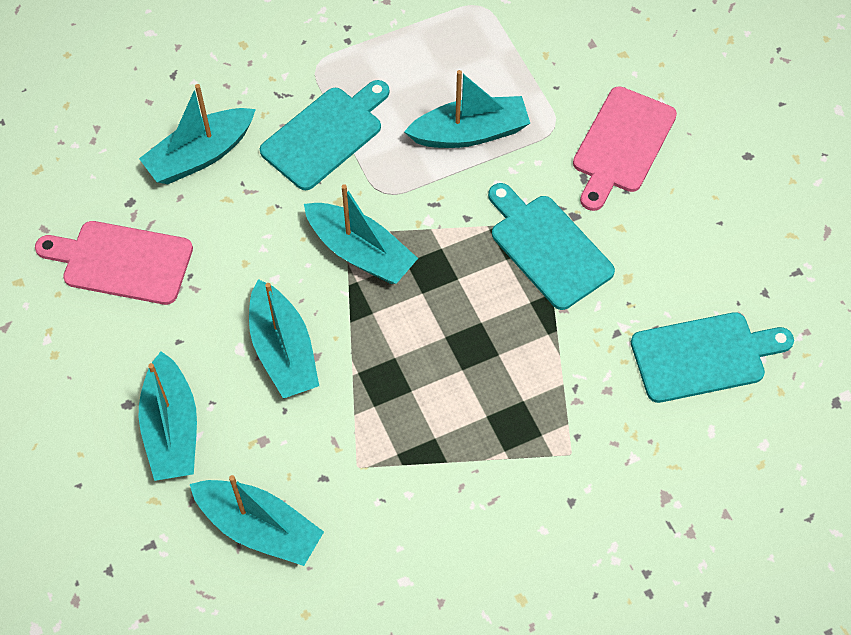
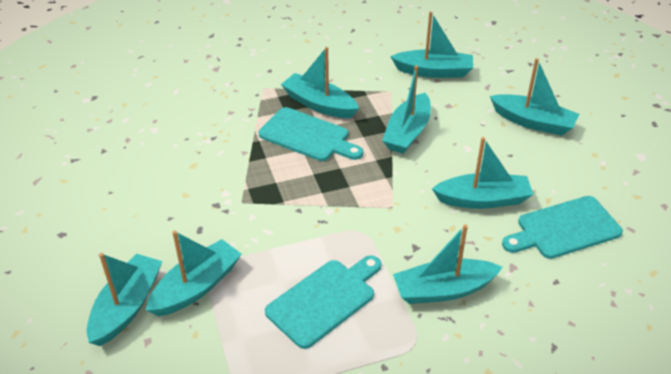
pink cutting board: 2 -> 0
turquoise boat: 6 -> 8

